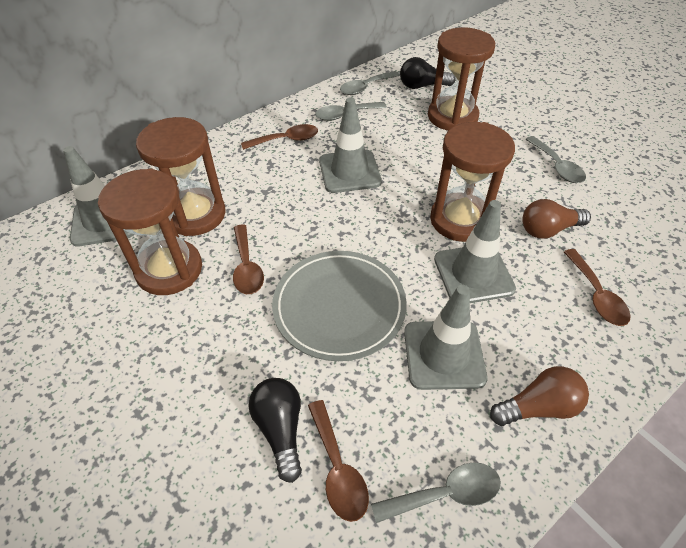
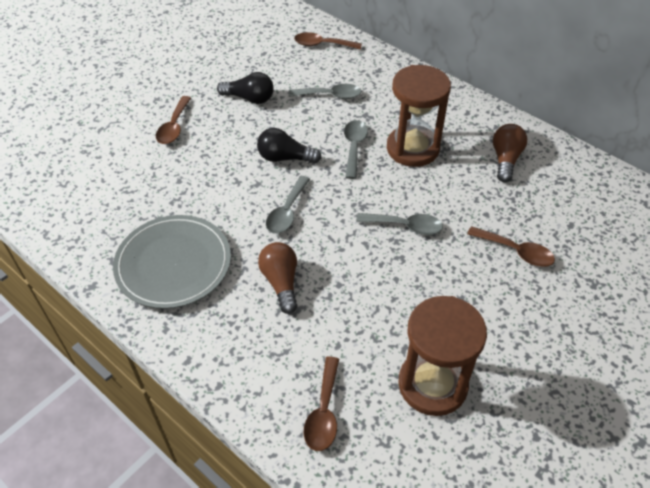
brown hourglass: 4 -> 2
grey traffic cone: 4 -> 0

